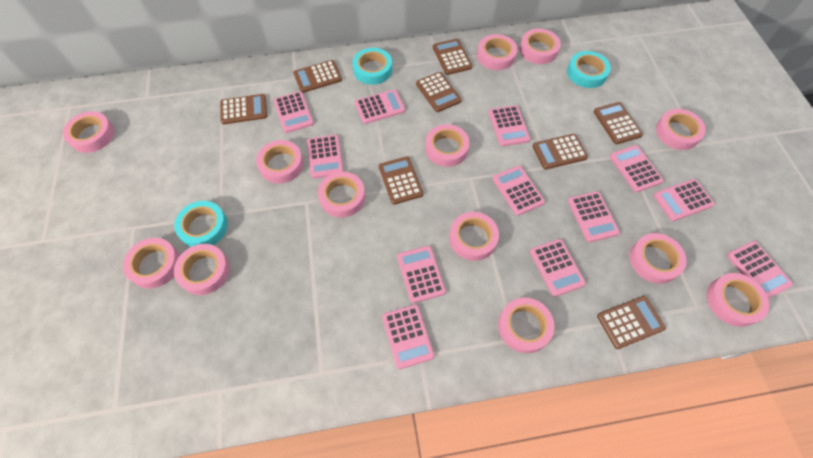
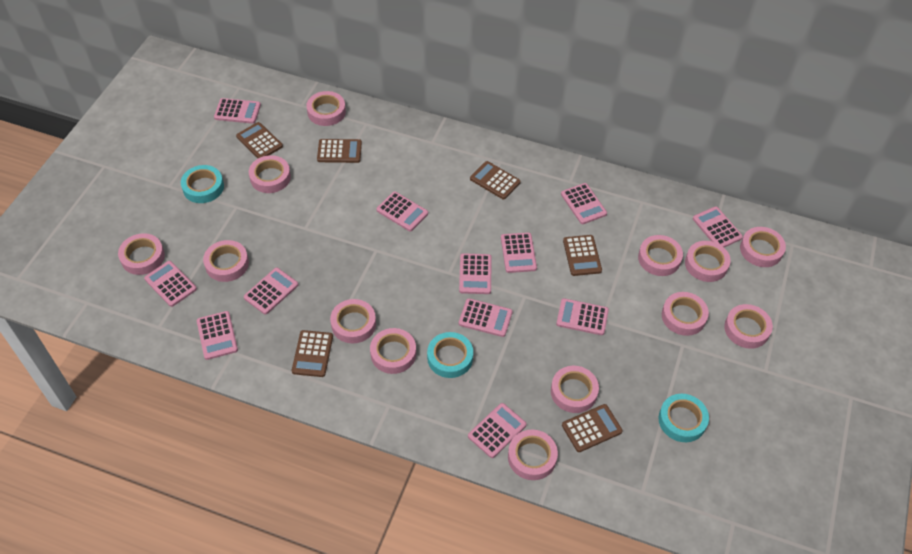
brown calculator: 8 -> 6

